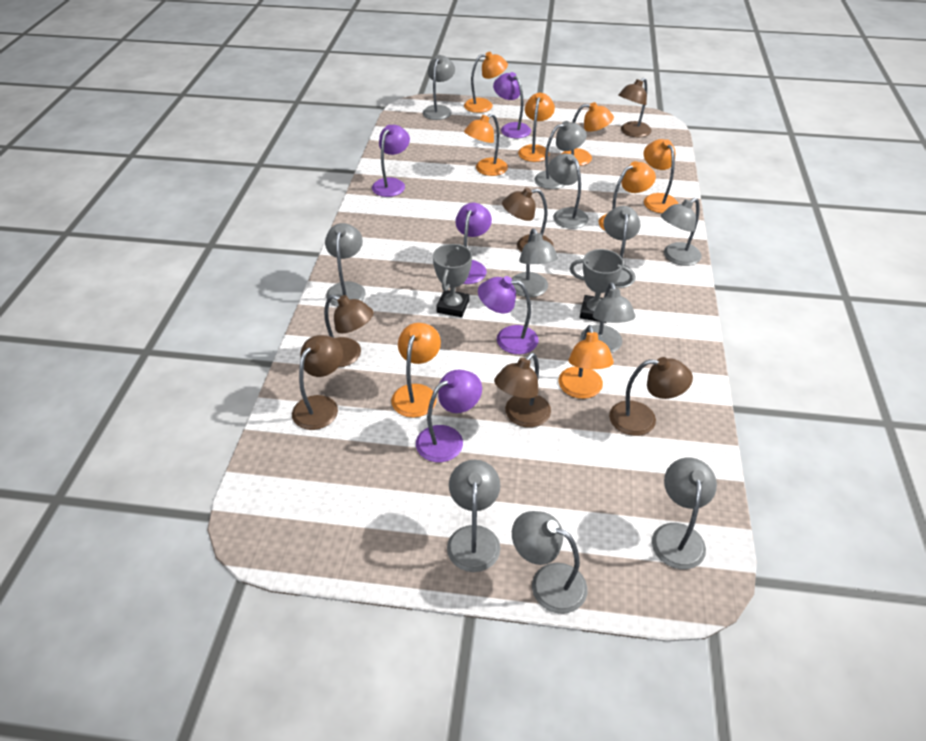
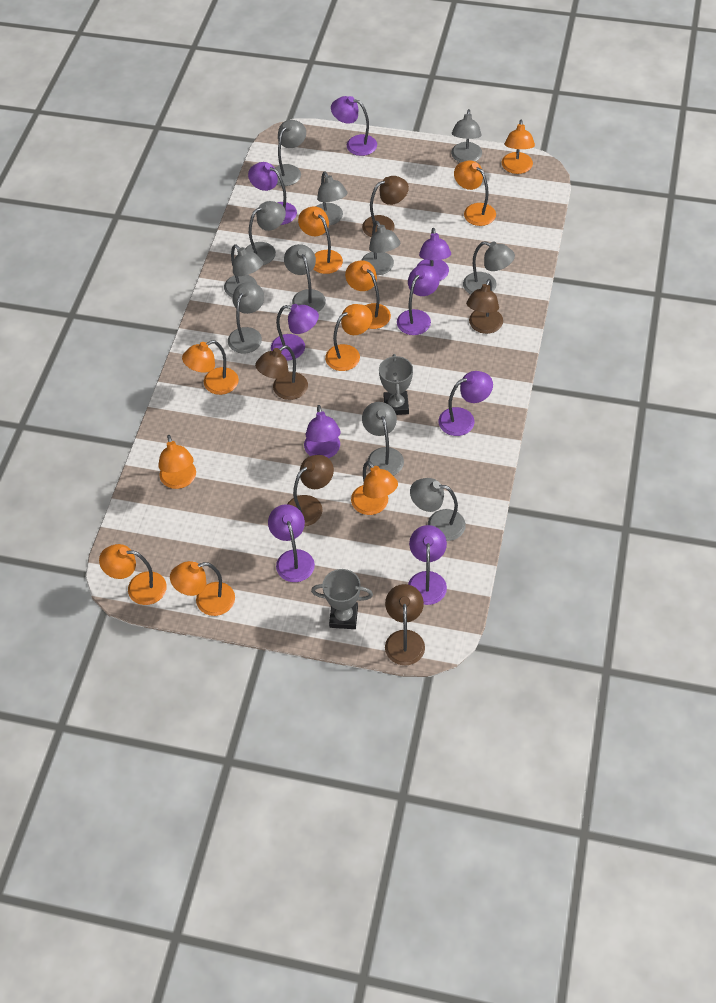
brown lamp: 6 -> 5
orange lamp: 8 -> 10
purple lamp: 5 -> 9

